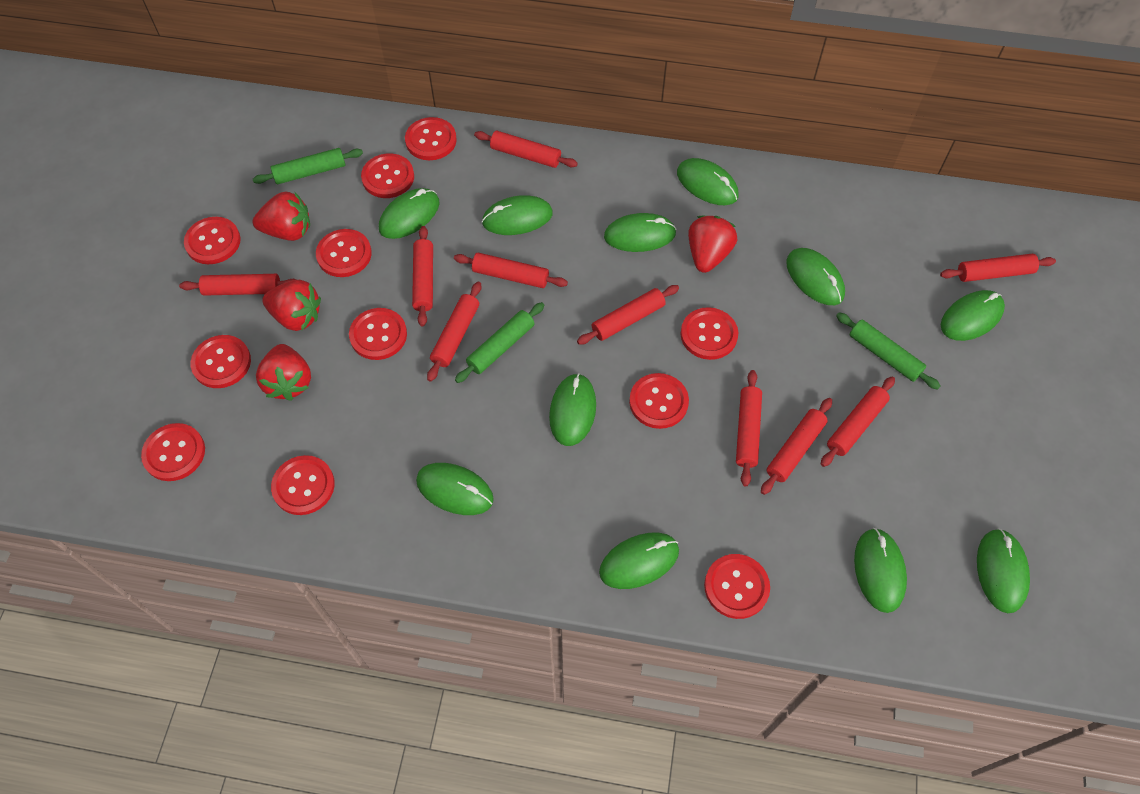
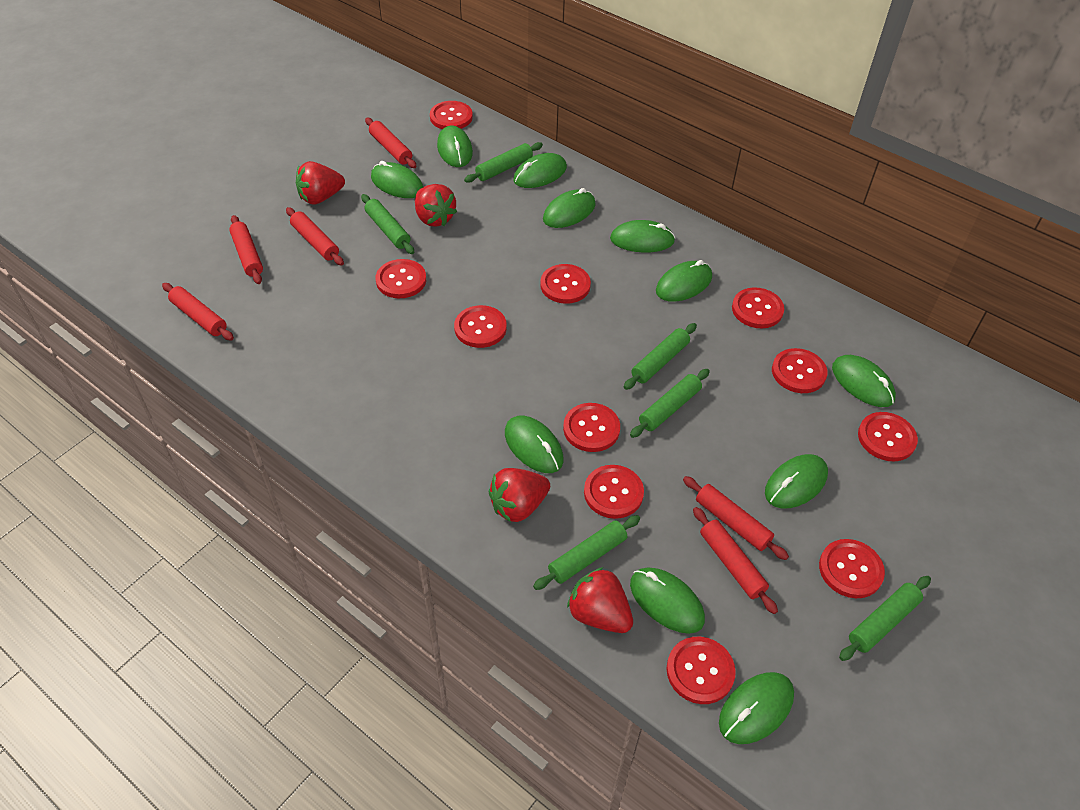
green rolling pin: 3 -> 6
red rolling pin: 10 -> 6

